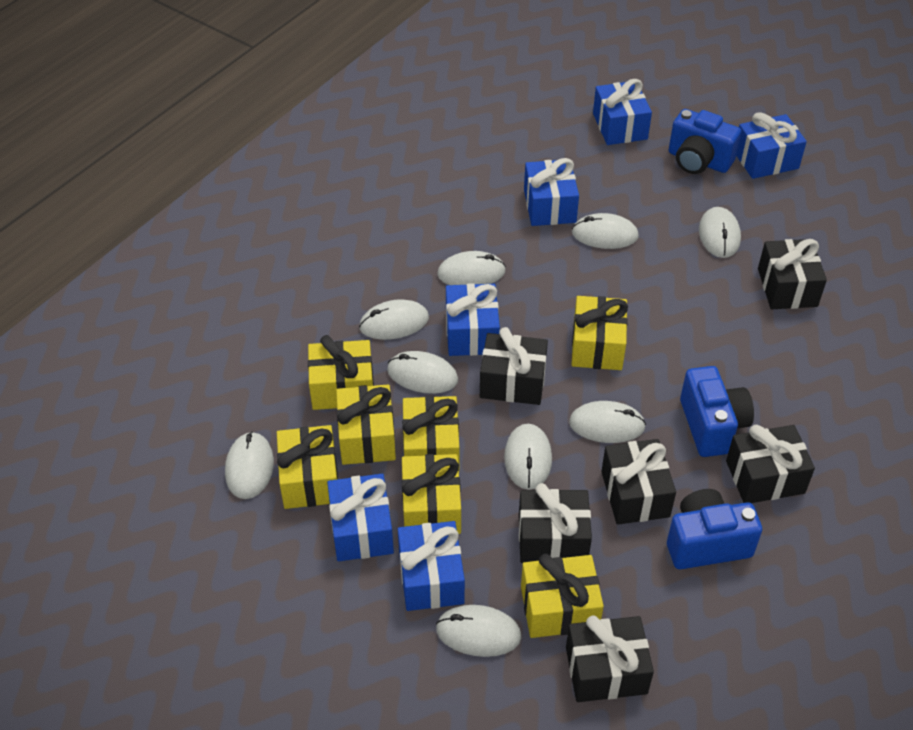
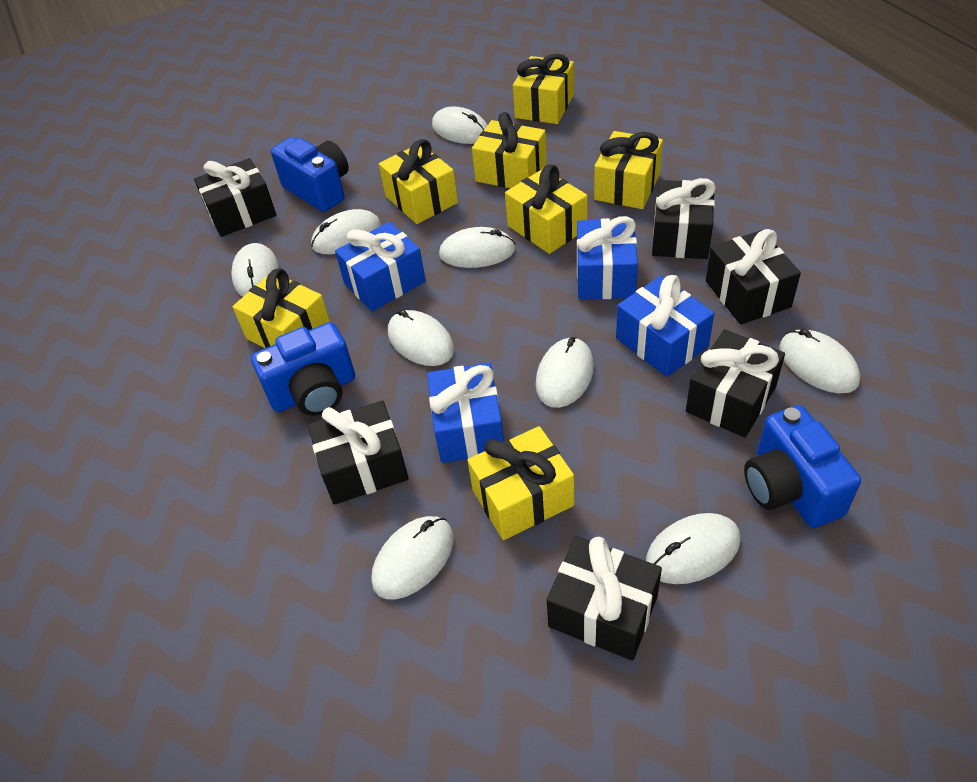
blue gift: 6 -> 4

